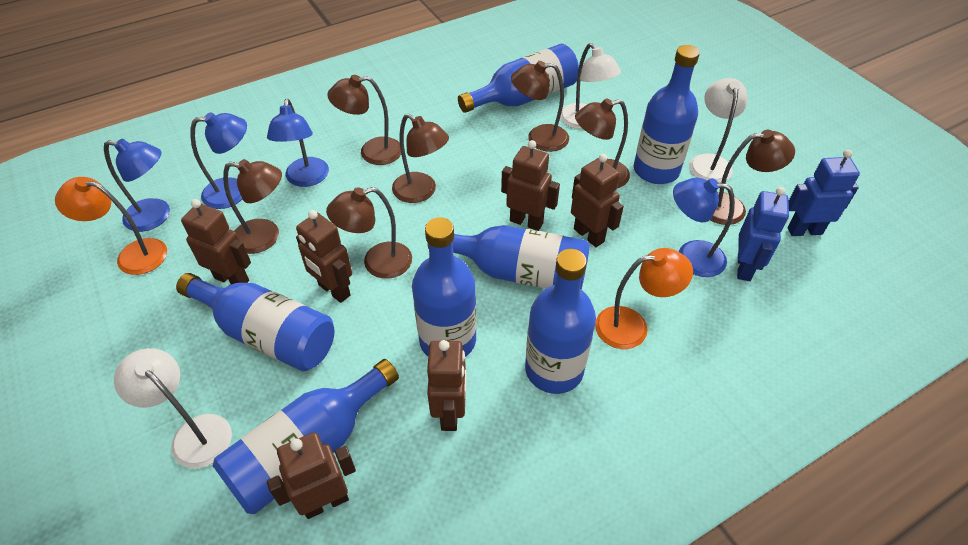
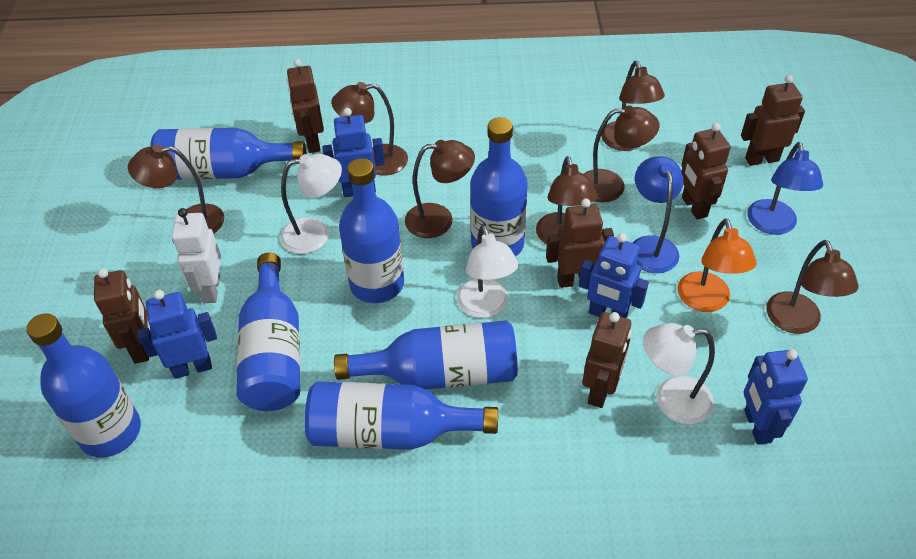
blue lamp: 4 -> 2
blue robot: 2 -> 4
orange lamp: 2 -> 1
white robot: 0 -> 1

